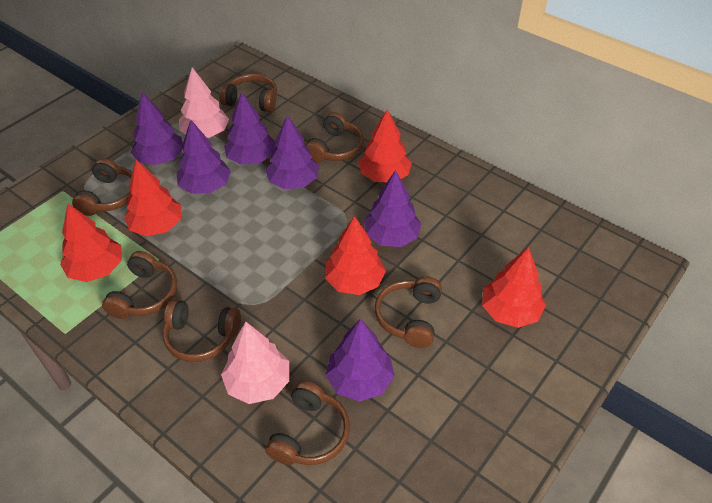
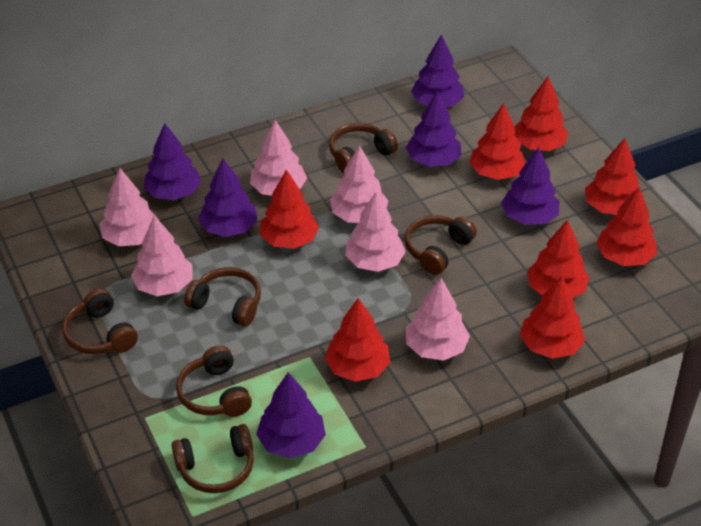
brown headphones: 7 -> 6
pink tree: 2 -> 6
red tree: 5 -> 8

